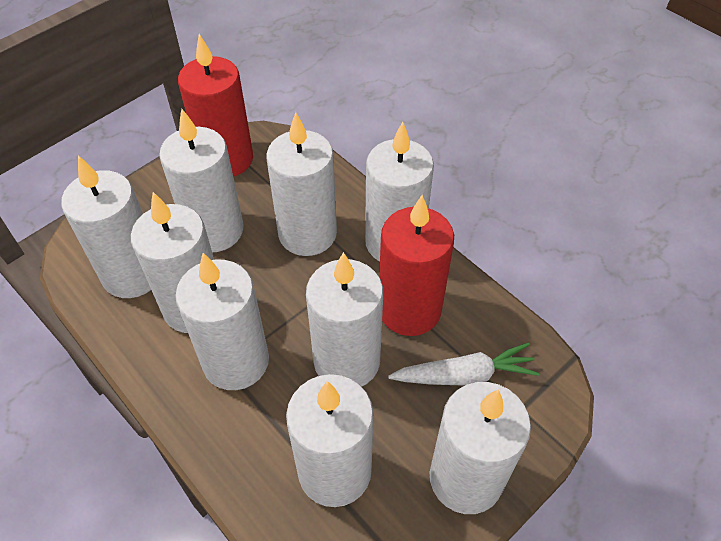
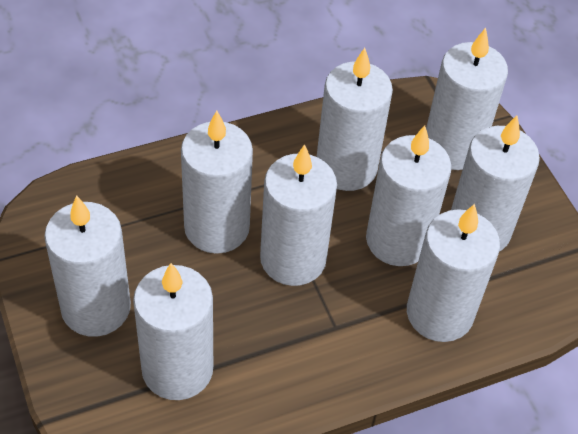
red candle: 2 -> 0
white carrot: 1 -> 0

